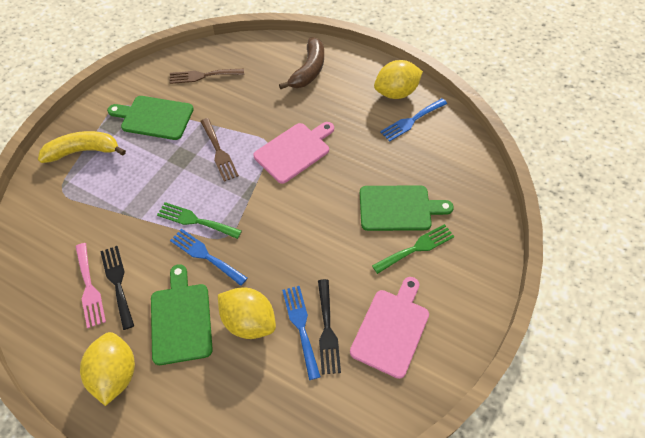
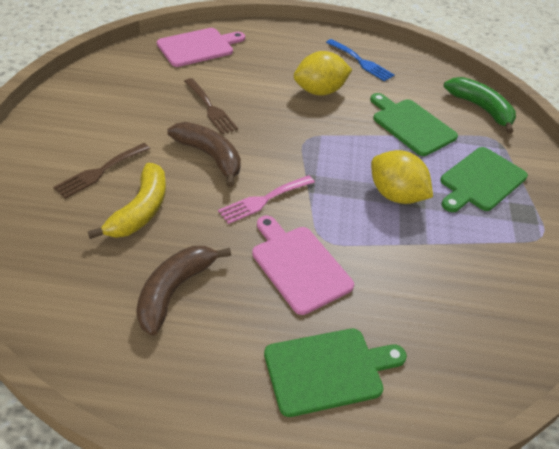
black fork: 2 -> 0
blue fork: 3 -> 1
brown banana: 1 -> 2
green banana: 0 -> 1
green fork: 2 -> 0
yellow lemon: 3 -> 2

